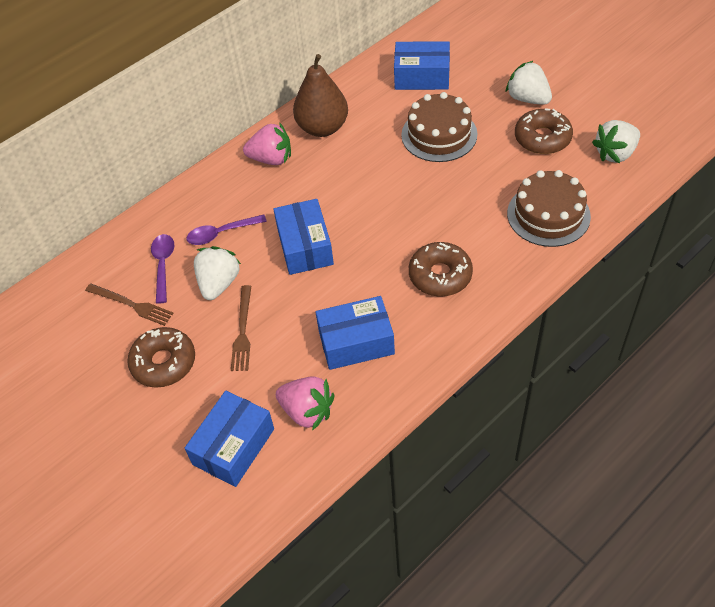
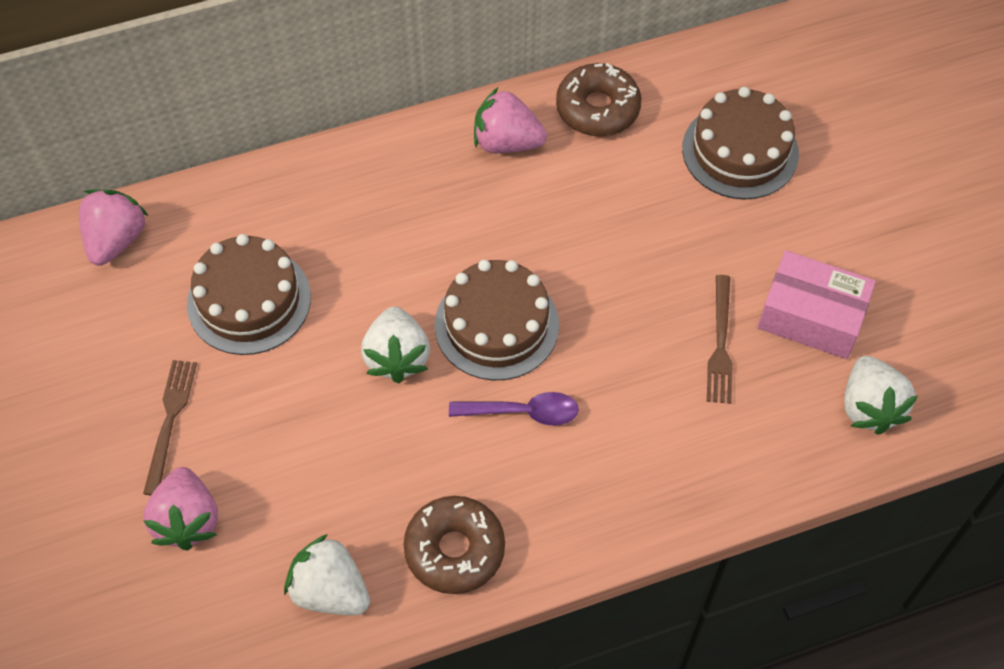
blue box: 4 -> 0
brown cake: 2 -> 3
brown donut: 3 -> 2
brown pear: 1 -> 0
pink box: 0 -> 1
pink strawberry: 2 -> 3
purple spoon: 2 -> 1

